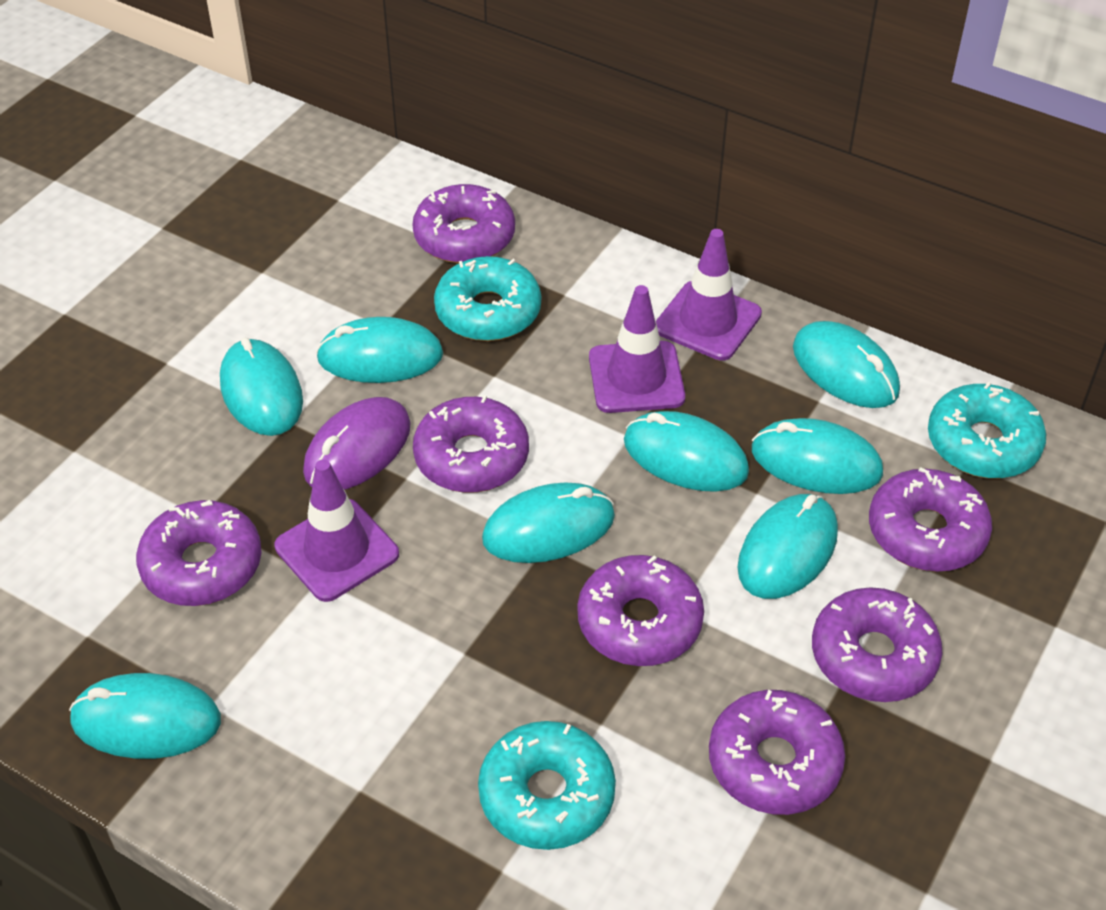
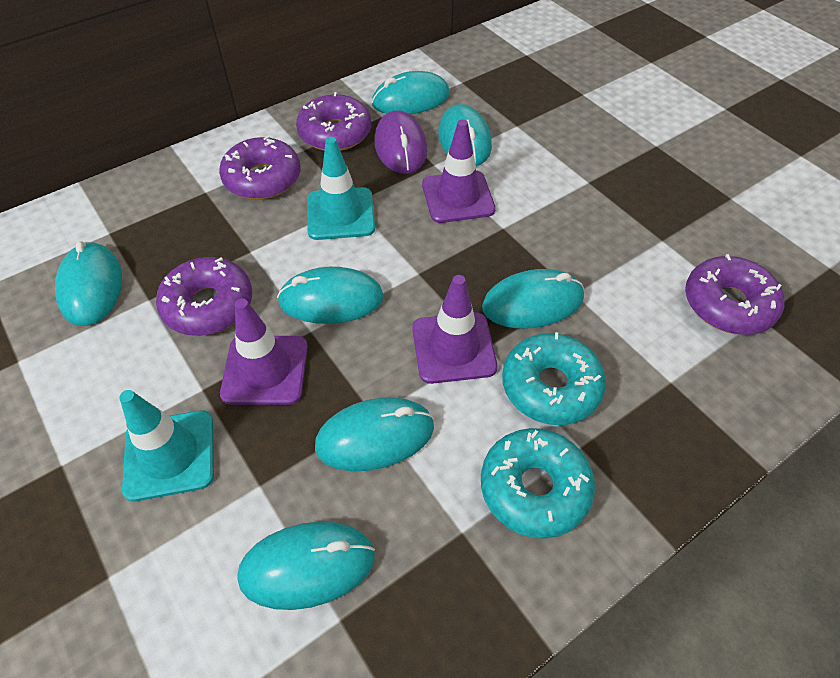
purple donut: 7 -> 4
turquoise donut: 3 -> 2
turquoise mouse: 8 -> 7
turquoise traffic cone: 0 -> 2

